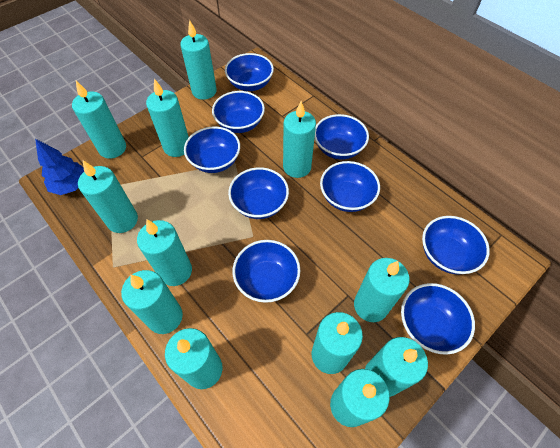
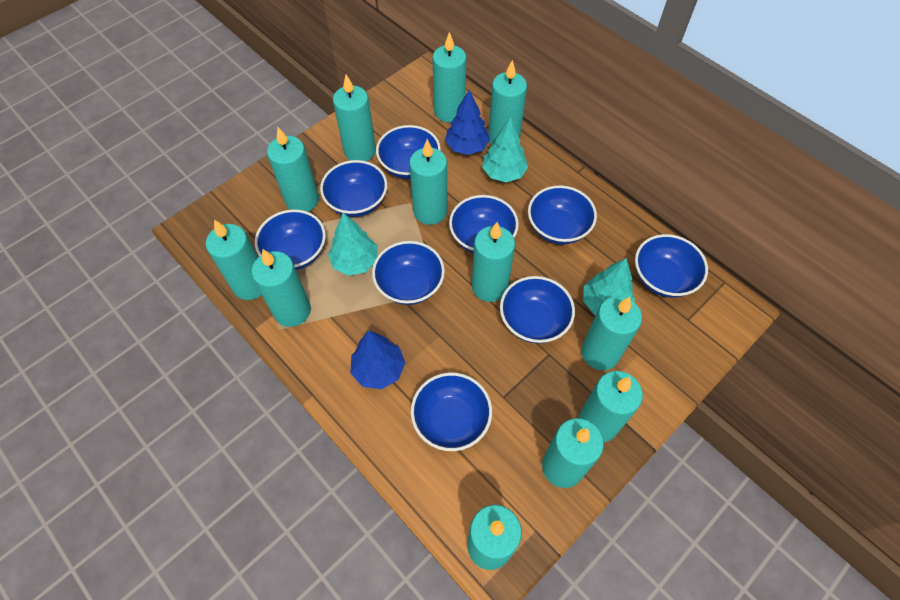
blue tree: 1 -> 2
turquoise tree: 0 -> 3

